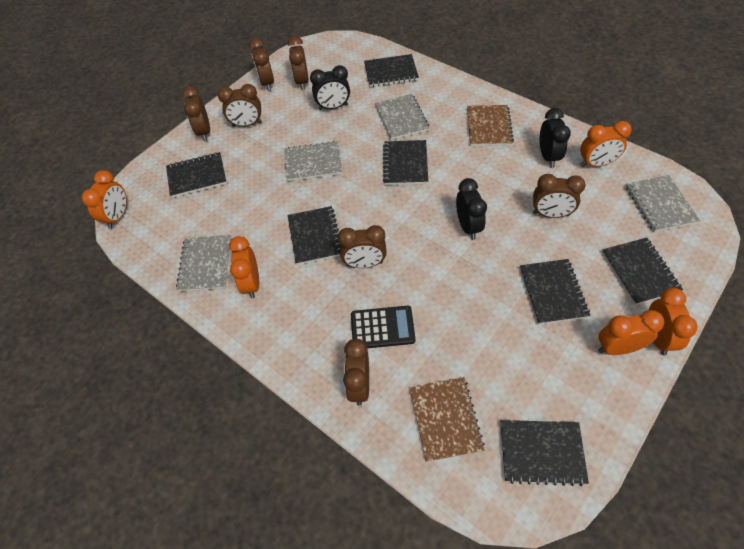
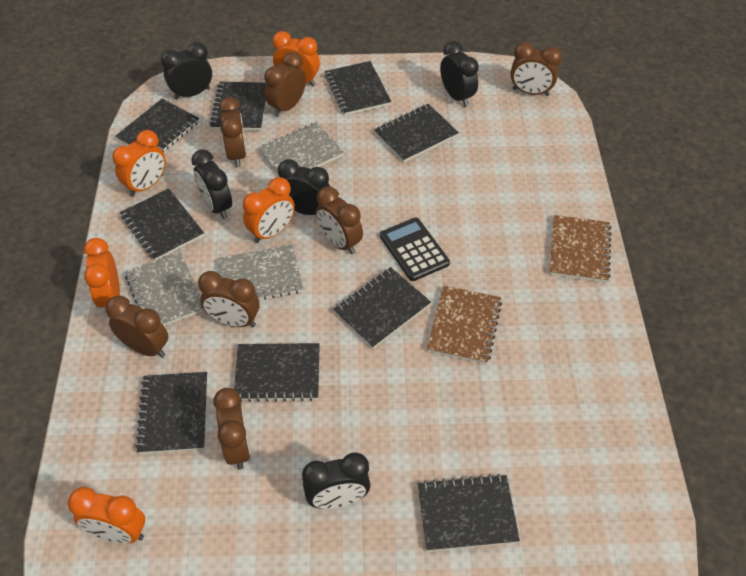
black clock: 3 -> 5
black notebook: 7 -> 9
grey notebook: 4 -> 3

